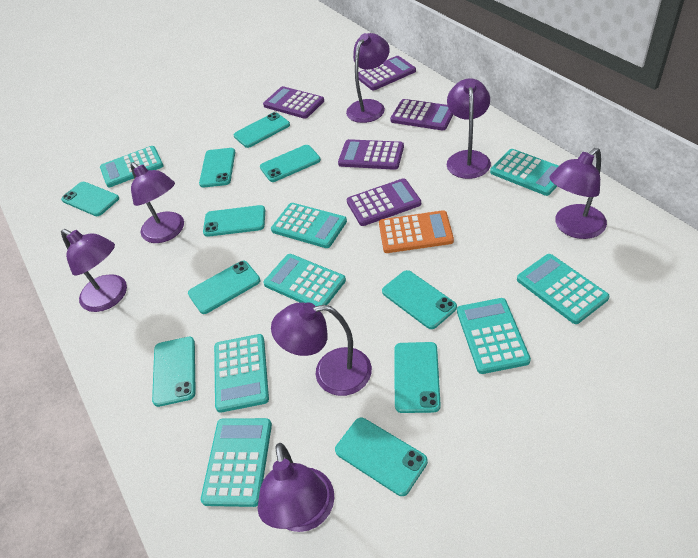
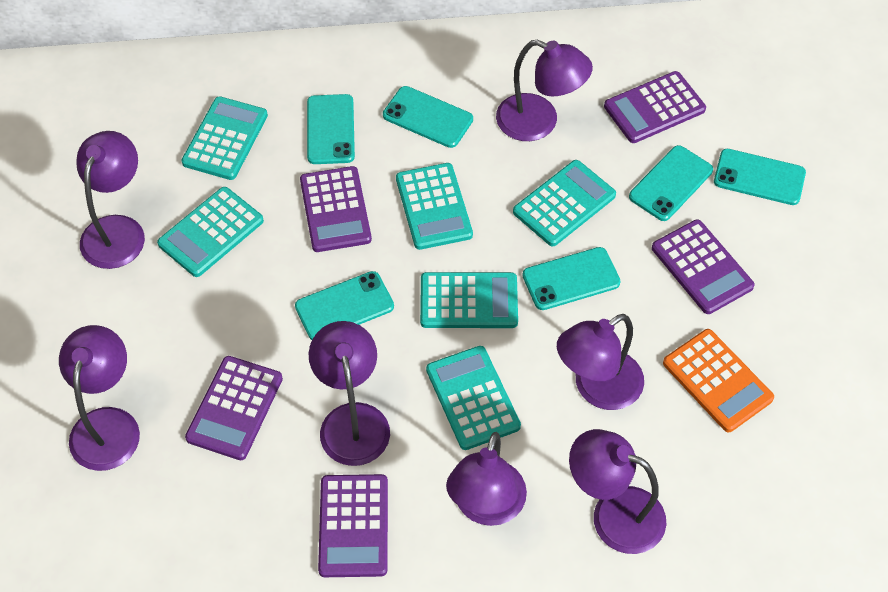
turquoise calculator: 8 -> 6
turquoise phone: 10 -> 6

